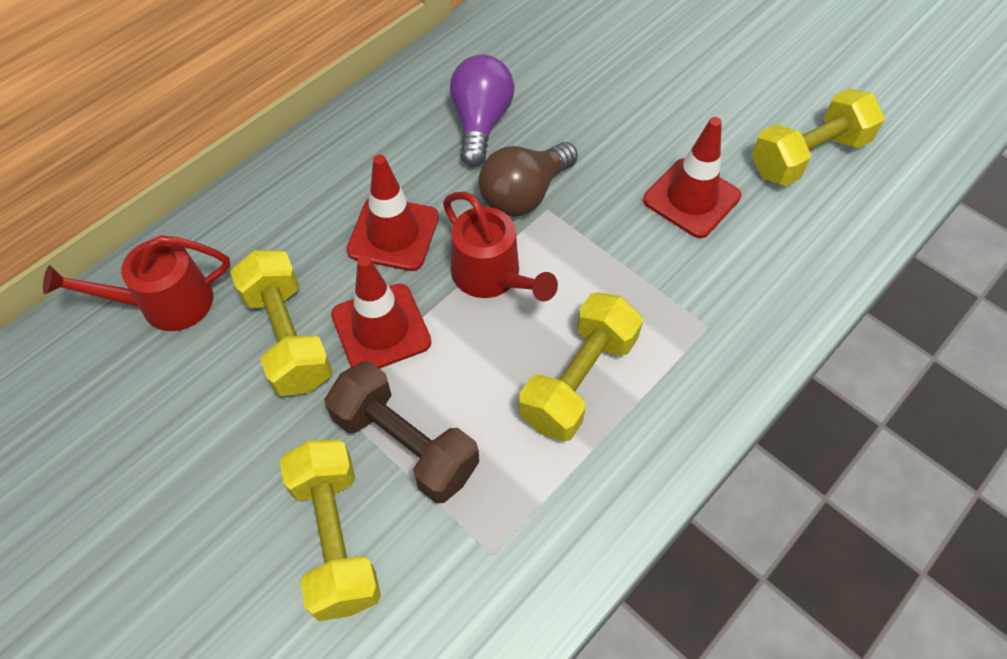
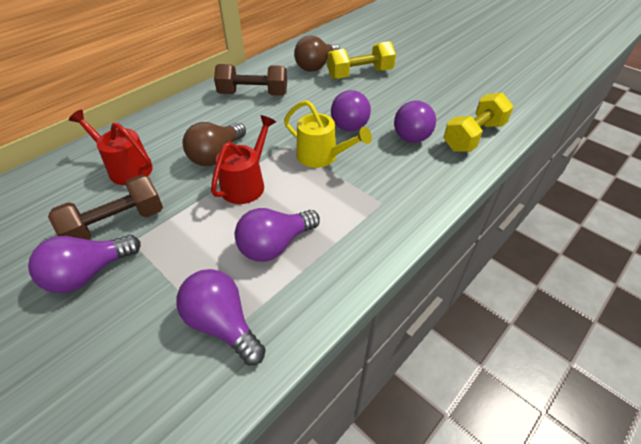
brown dumbbell: 1 -> 2
brown light bulb: 1 -> 2
purple light bulb: 1 -> 5
red traffic cone: 3 -> 0
yellow dumbbell: 4 -> 2
yellow watering can: 0 -> 1

